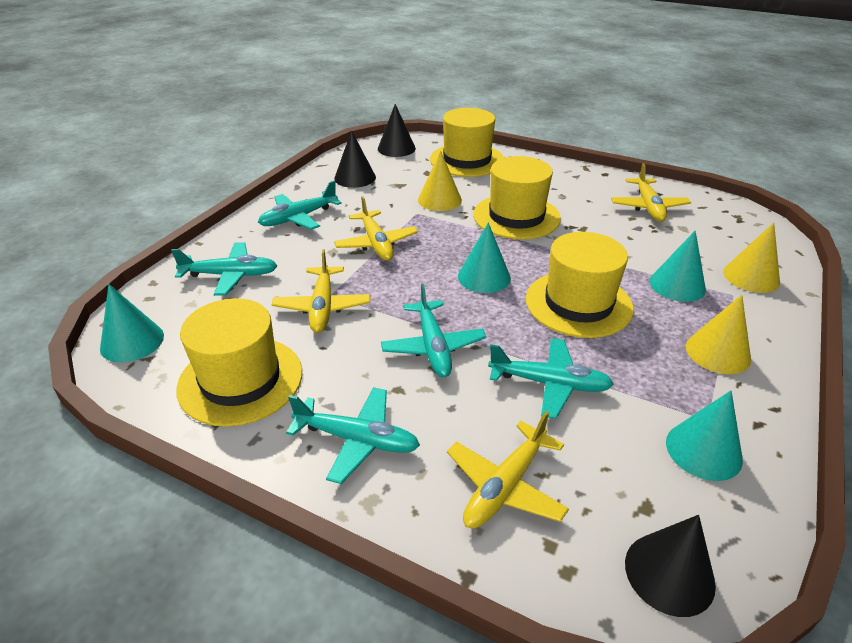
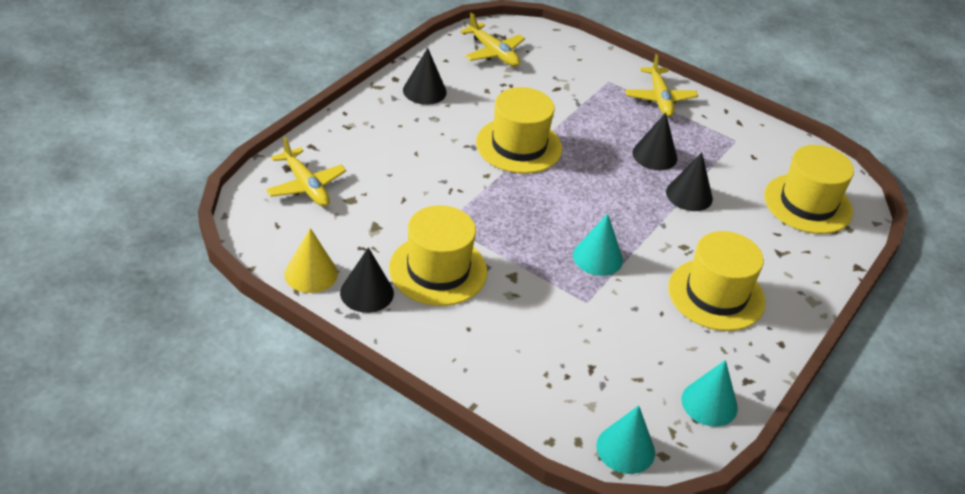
black cone: 3 -> 4
turquoise cone: 4 -> 3
turquoise plane: 5 -> 0
yellow cone: 3 -> 1
yellow plane: 4 -> 3

